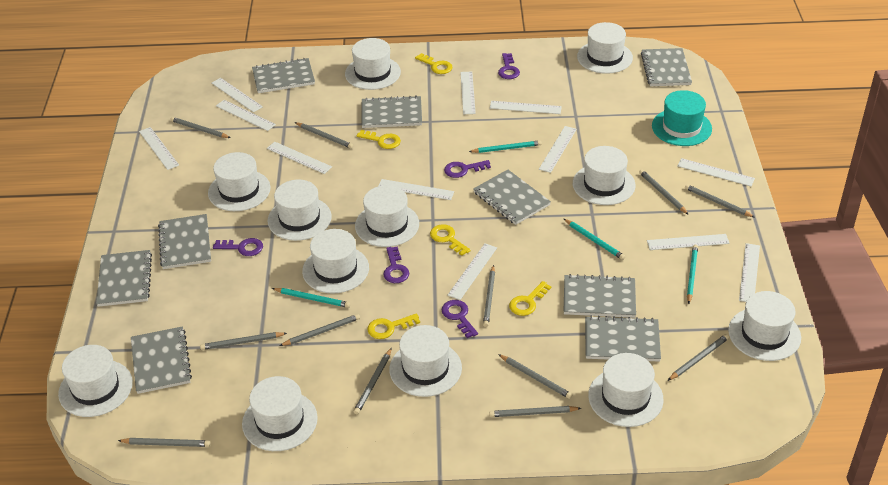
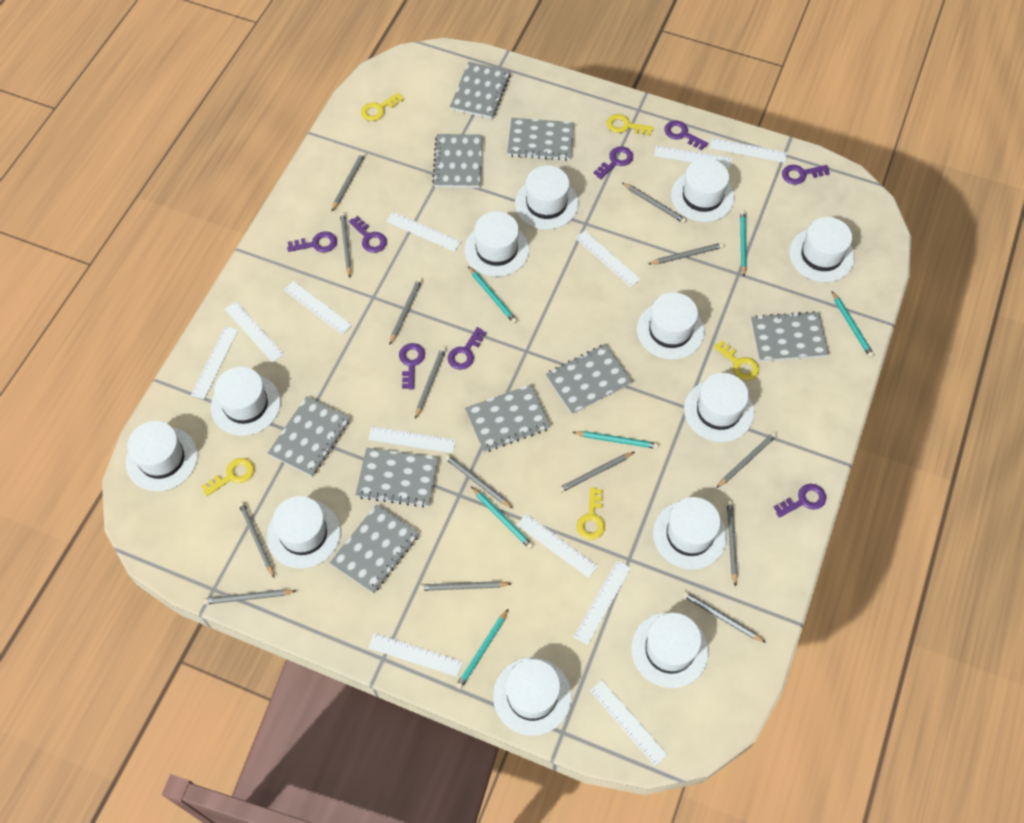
grey pencil: 12 -> 14
purple key: 5 -> 8
turquoise hat: 1 -> 0
turquoise pencil: 4 -> 6

